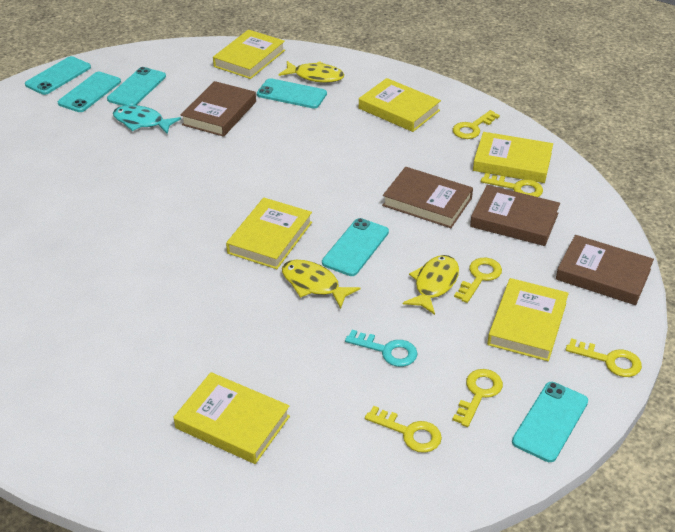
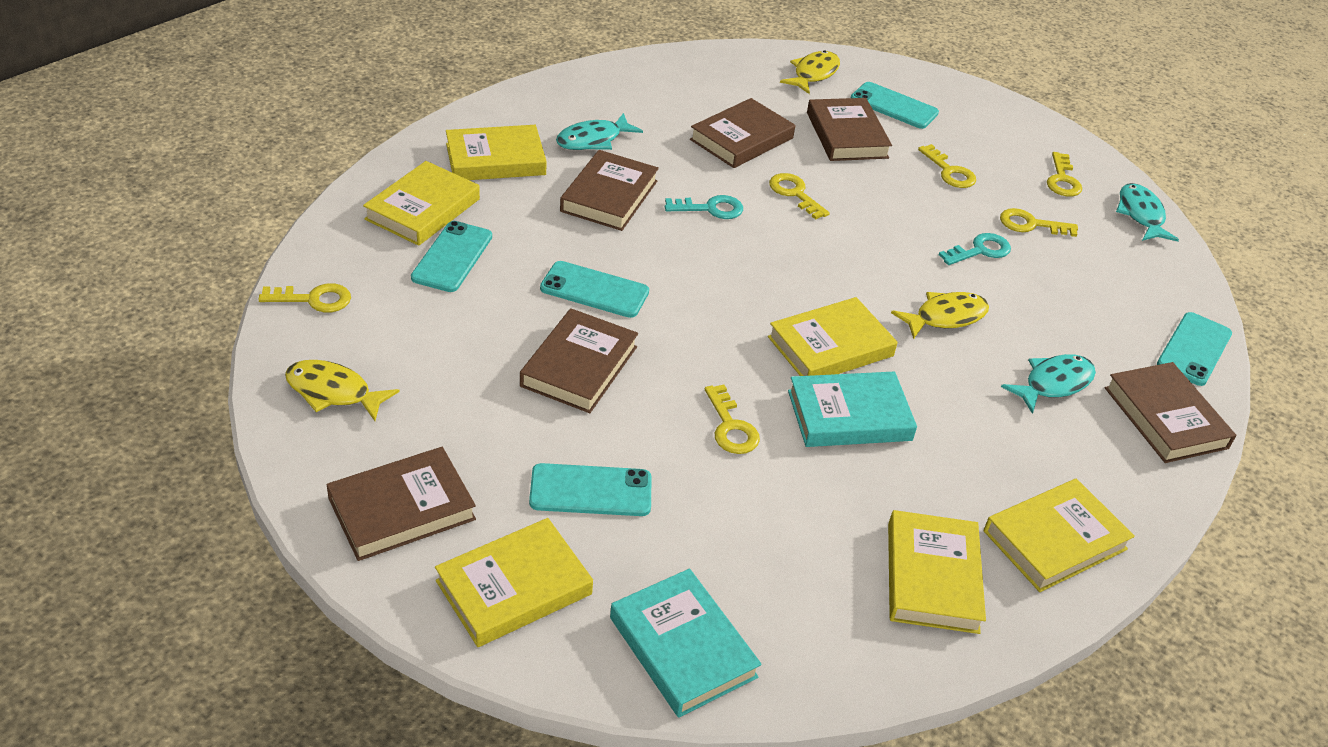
brown book: 4 -> 6
turquoise book: 0 -> 2
turquoise fish: 1 -> 3
turquoise key: 1 -> 2
turquoise phone: 6 -> 5

